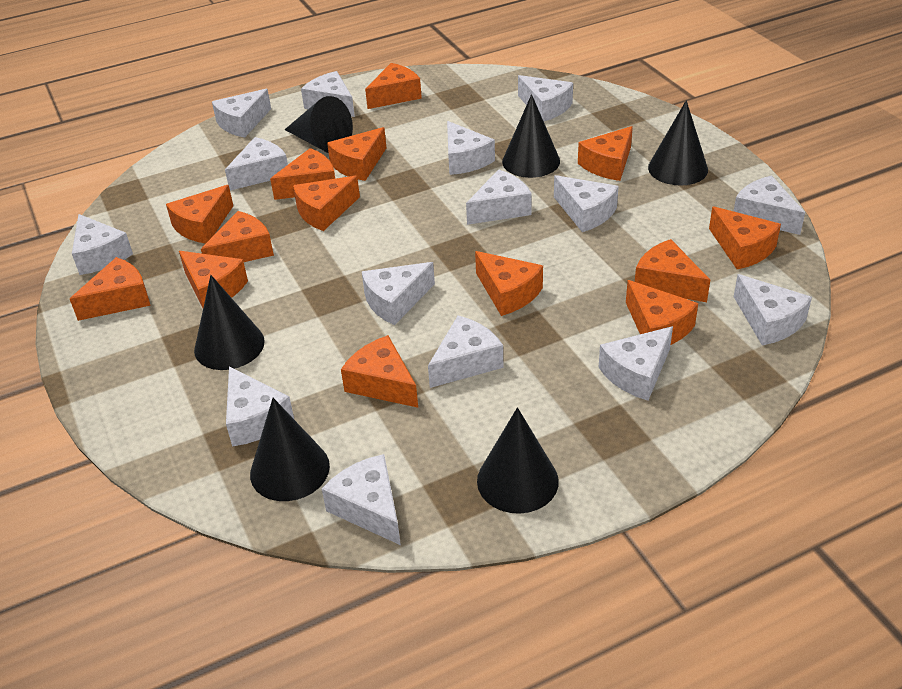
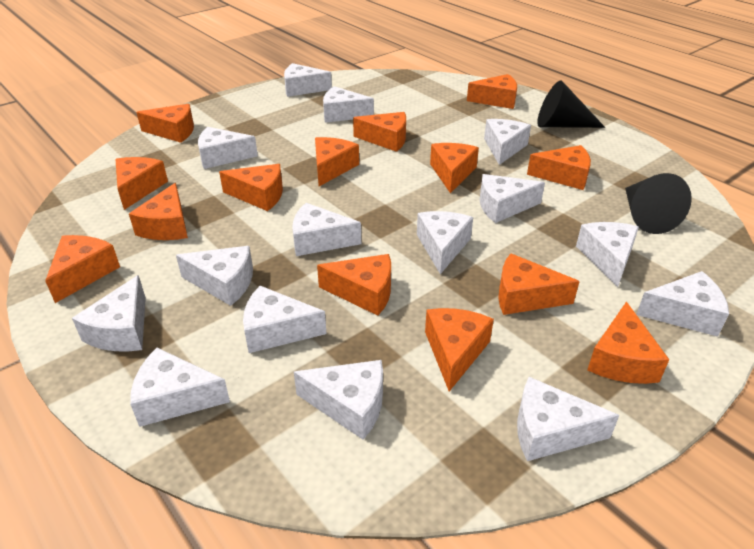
black cone: 6 -> 2

